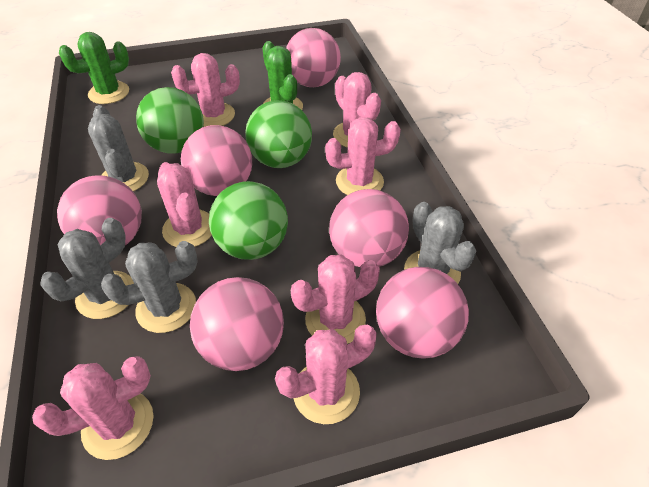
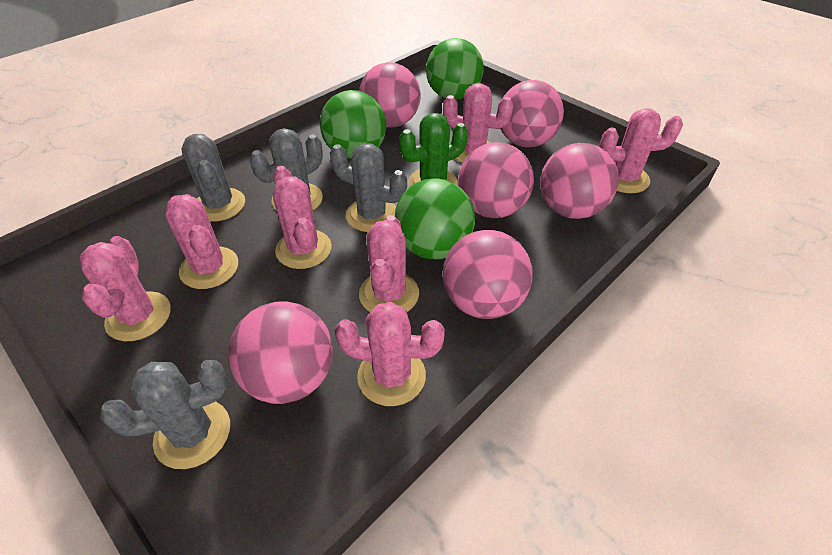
green cactus: 2 -> 1

